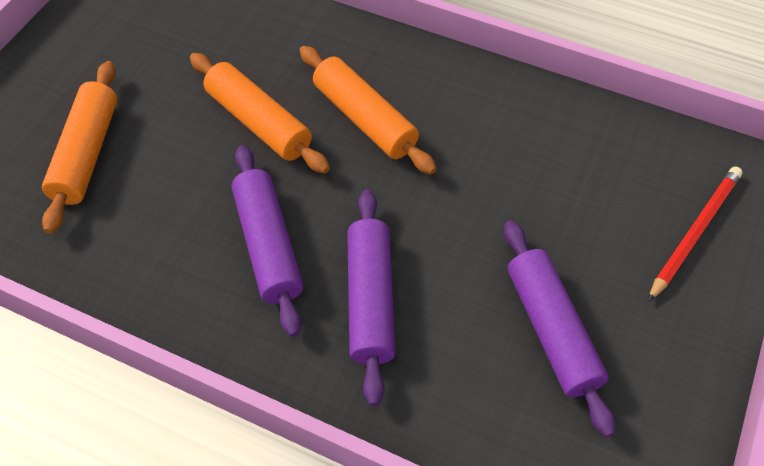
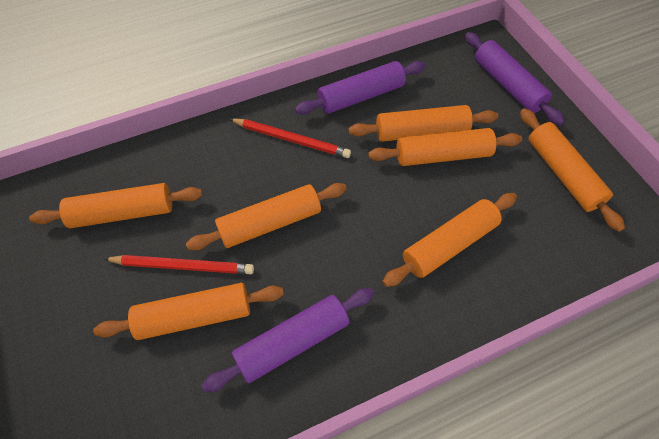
orange rolling pin: 3 -> 7
red pencil: 1 -> 2

